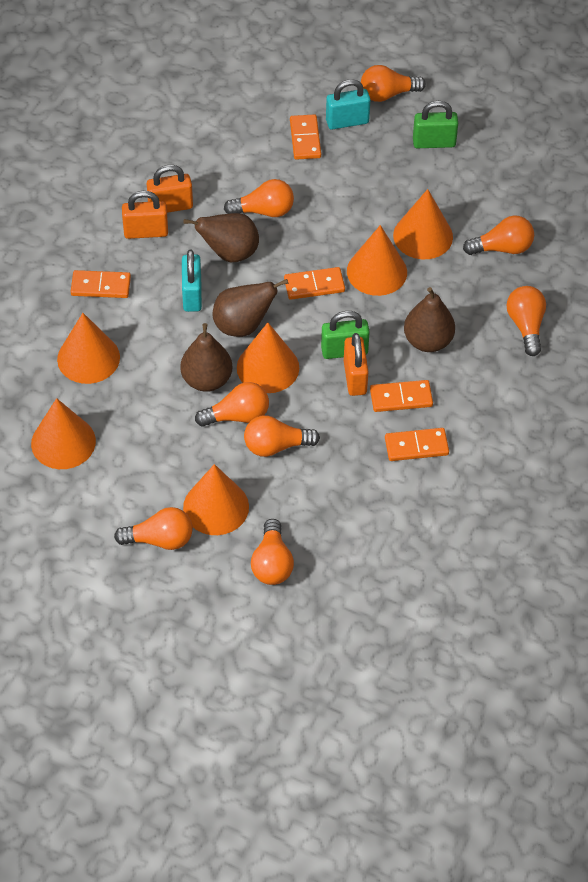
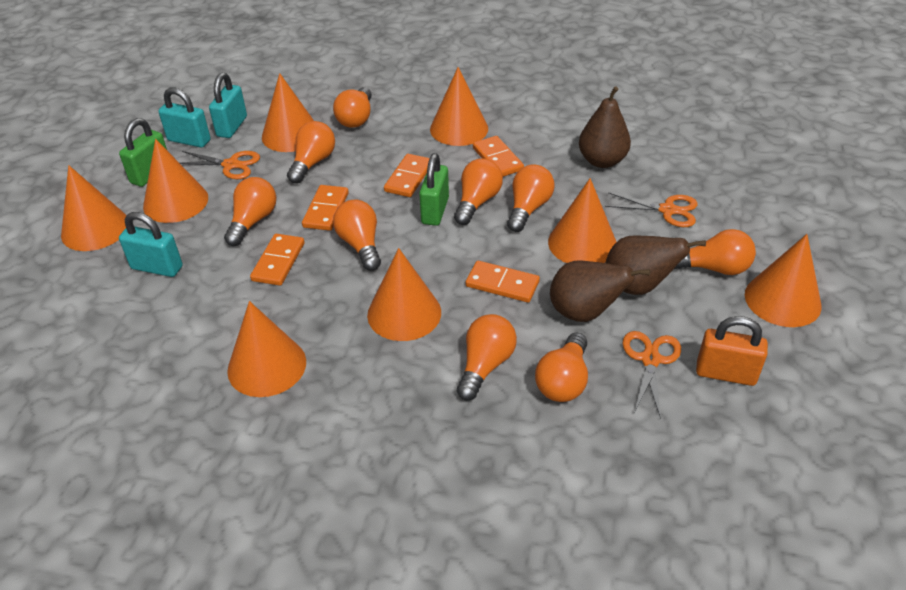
brown pear: 4 -> 3
orange cone: 6 -> 8
orange light bulb: 8 -> 9
orange padlock: 3 -> 1
orange scissors: 0 -> 3
turquoise padlock: 2 -> 3

